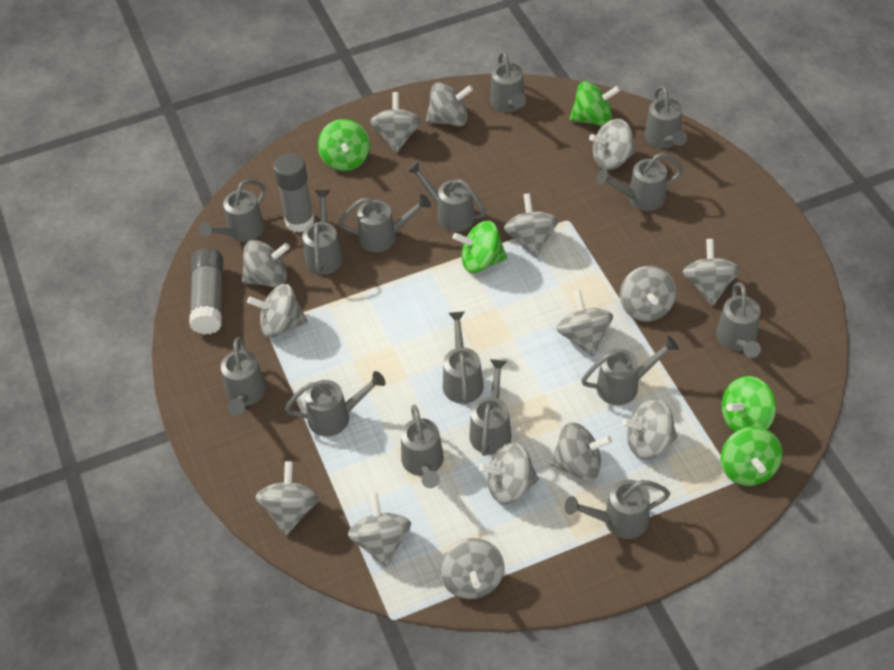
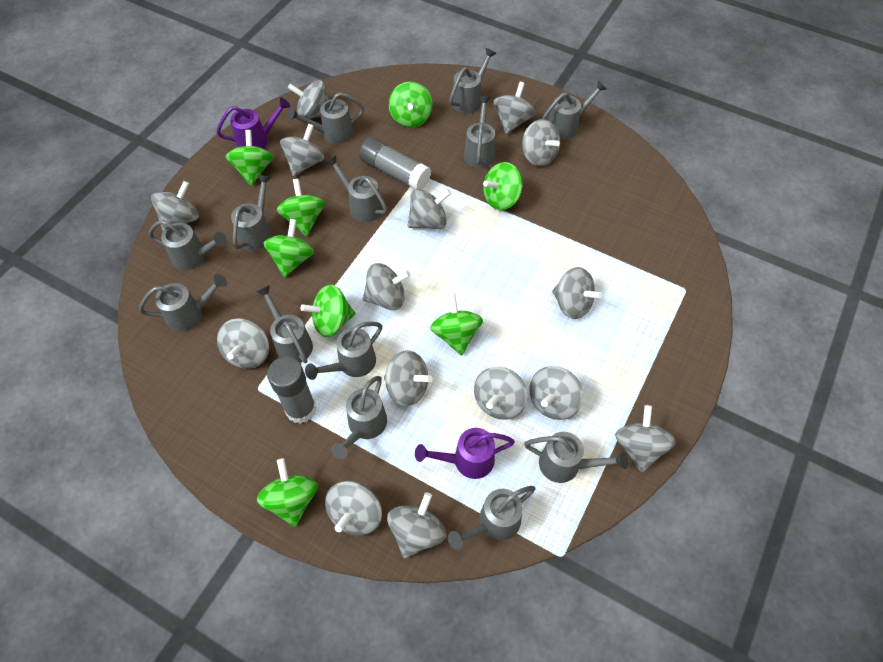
green spinning top: 5 -> 8
grey watering can: 15 -> 13
purple watering can: 0 -> 2

